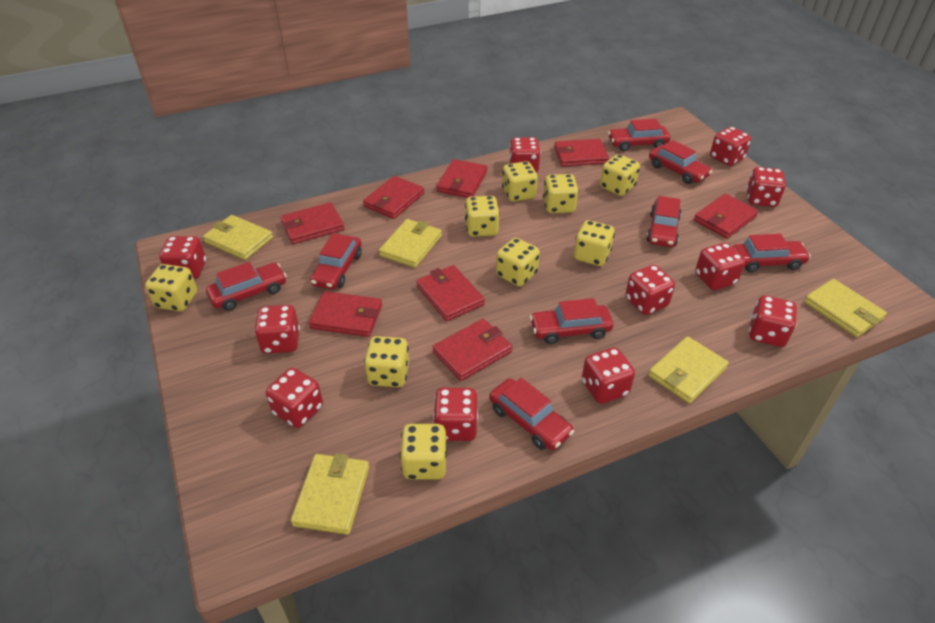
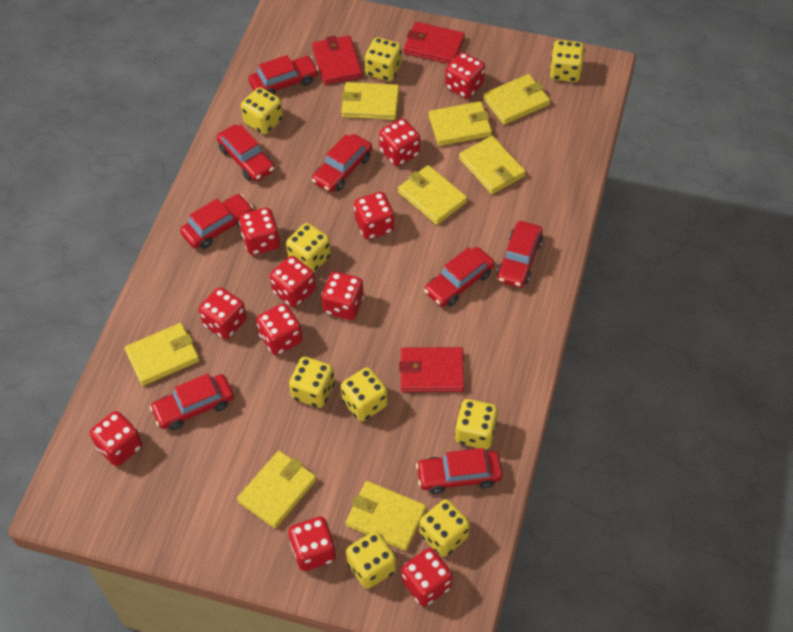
red wallet: 8 -> 3
yellow wallet: 5 -> 8

